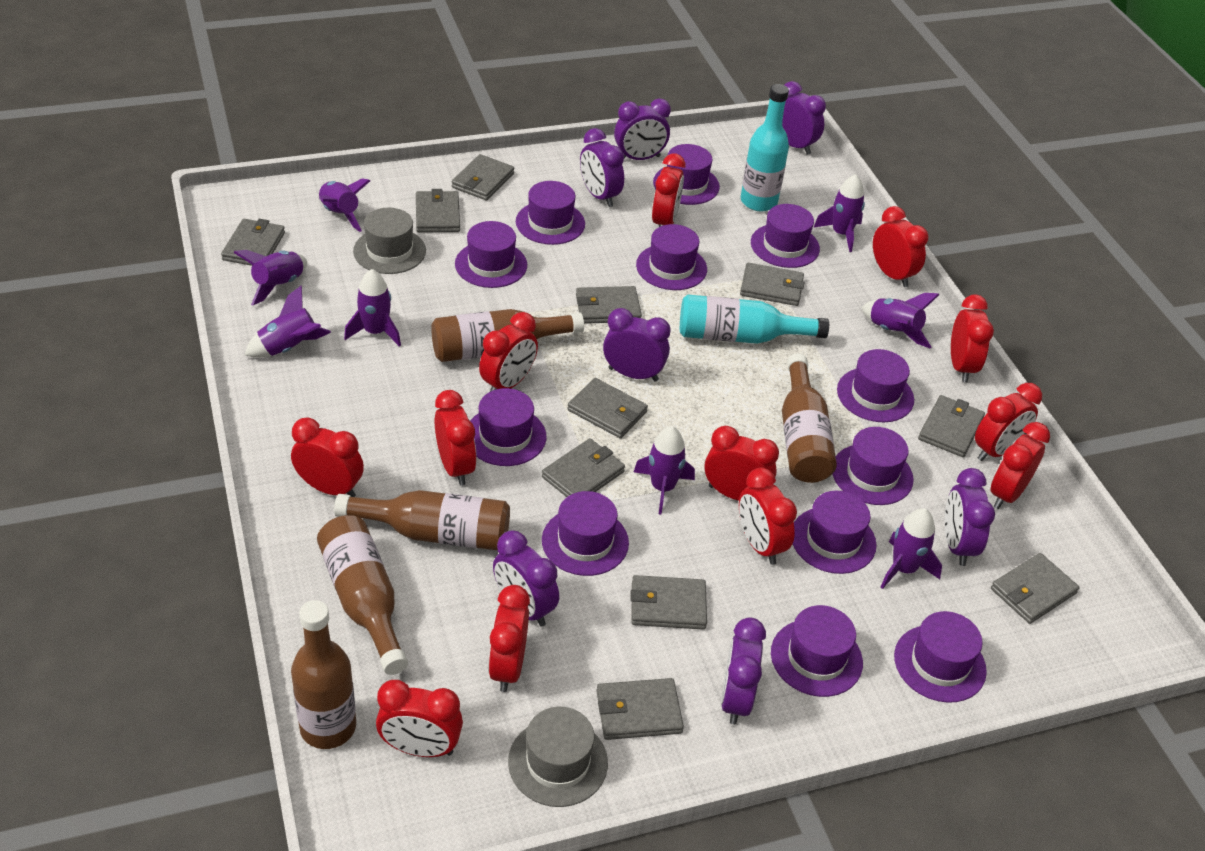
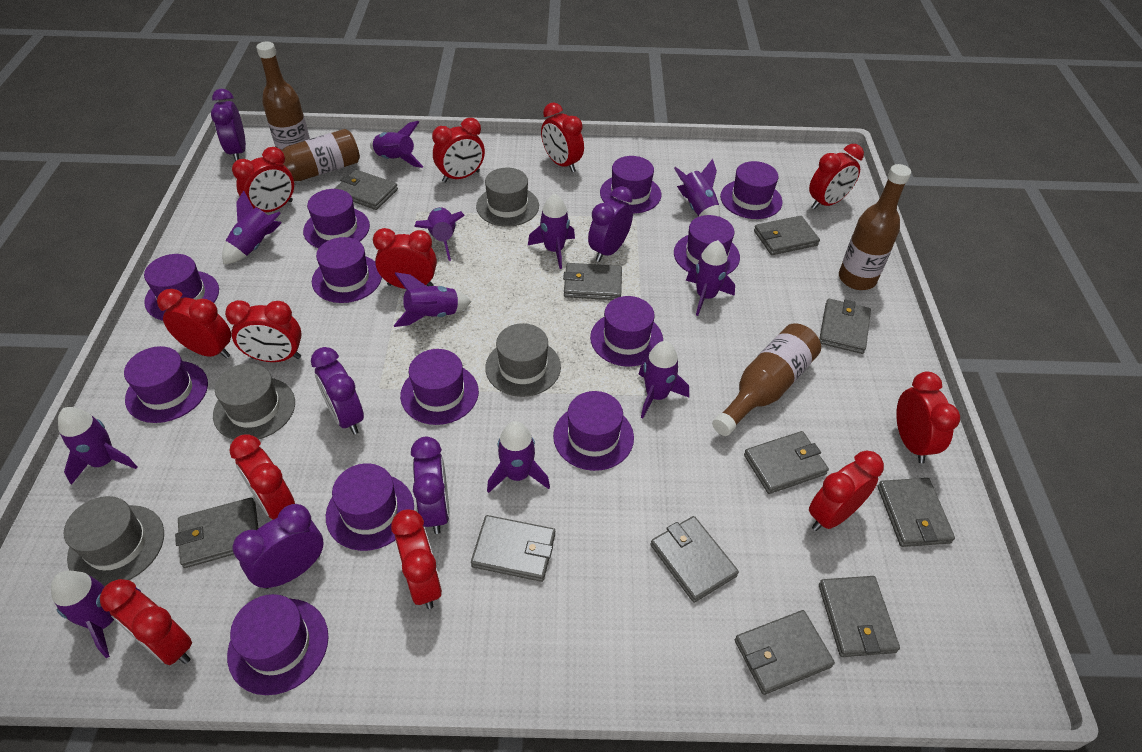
brown bottle: 5 -> 4
grey hat: 2 -> 4
purple clock: 7 -> 5
purple rocket: 8 -> 11
turquoise bottle: 2 -> 0

